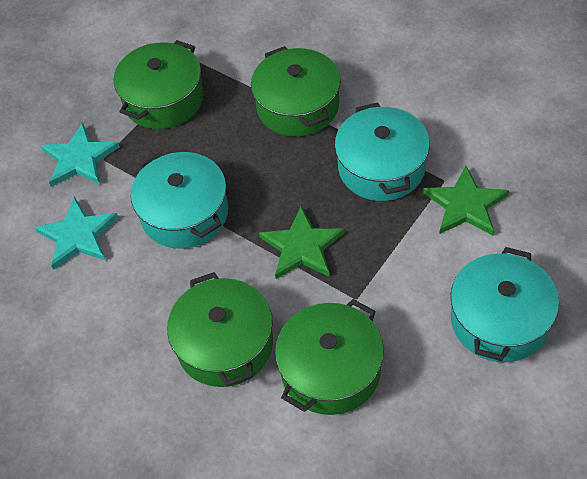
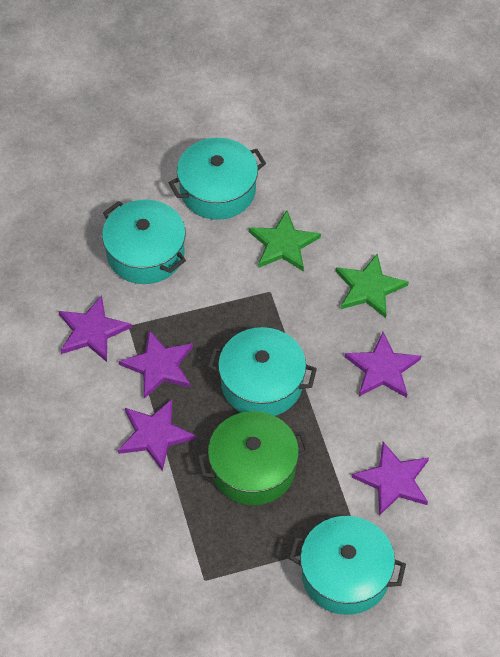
green pot: 4 -> 1
purple star: 0 -> 5
turquoise pot: 3 -> 4
turquoise star: 2 -> 0

